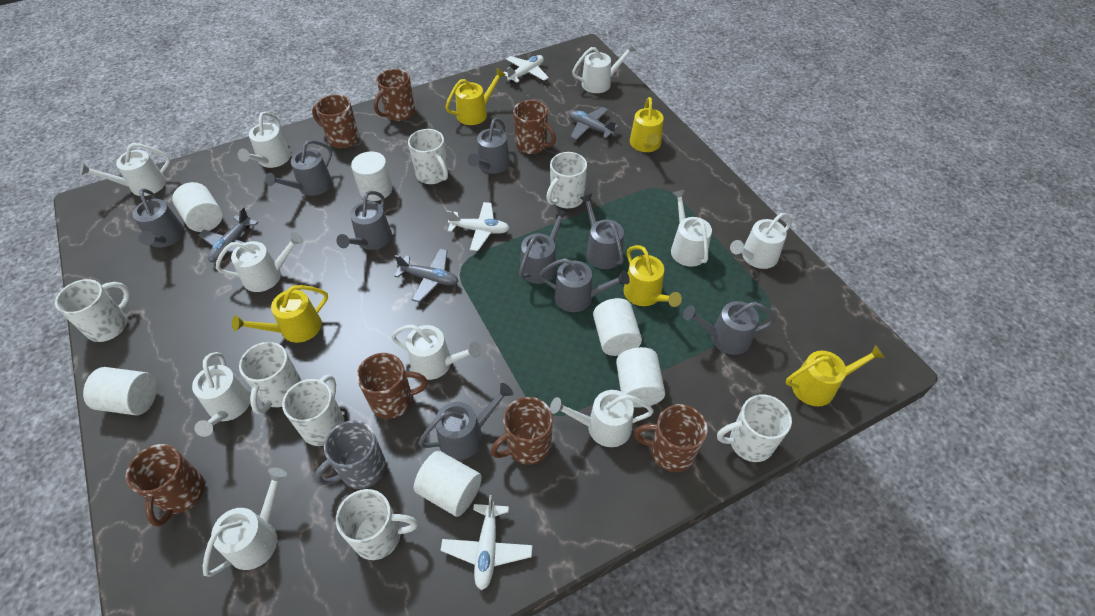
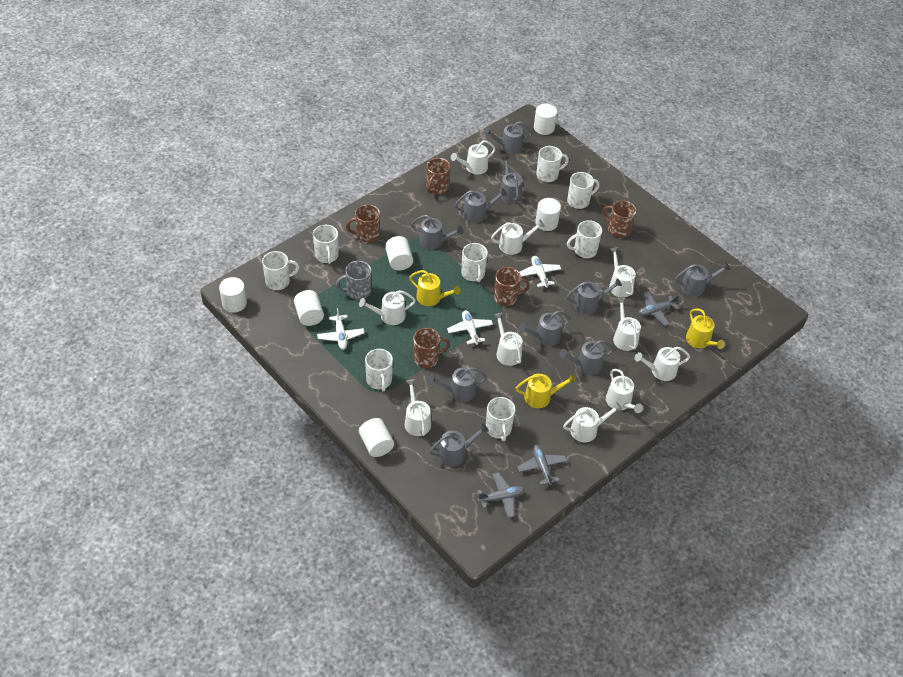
brown mug: 7 -> 5
grey watering can: 9 -> 10
white mug: 7 -> 8
yellow watering can: 5 -> 3

